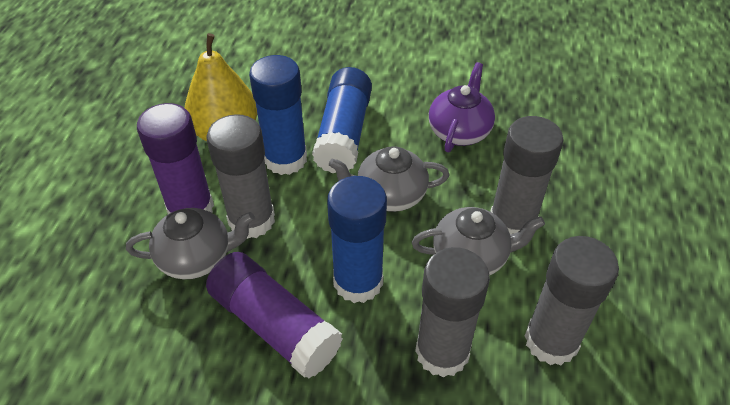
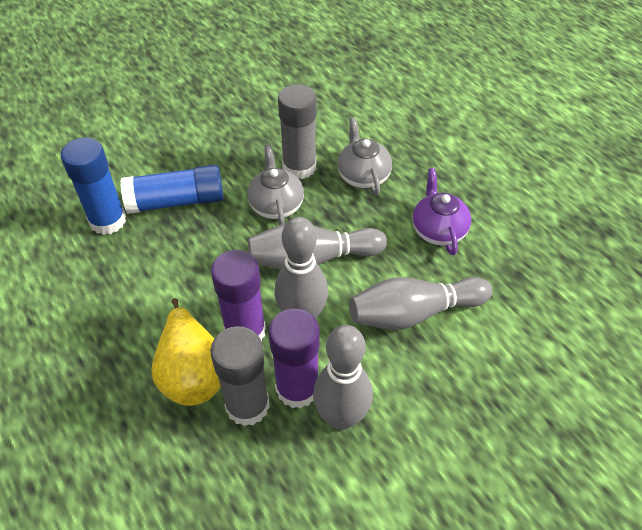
blue glue stick: 3 -> 2
grey bowling pin: 0 -> 4
grey glue stick: 4 -> 2
grey teapot: 3 -> 2

